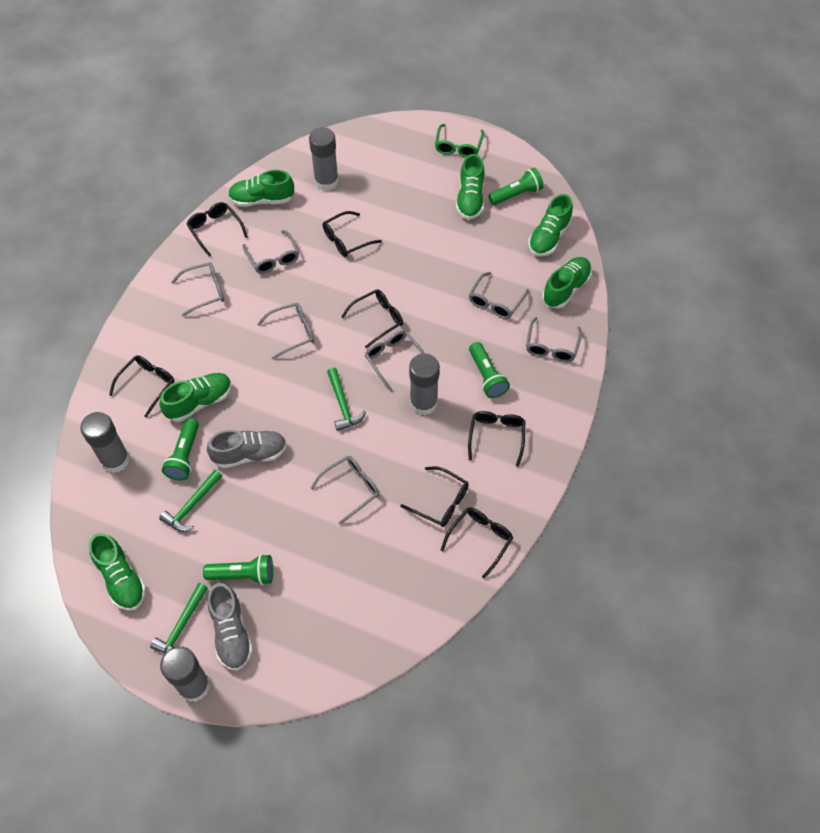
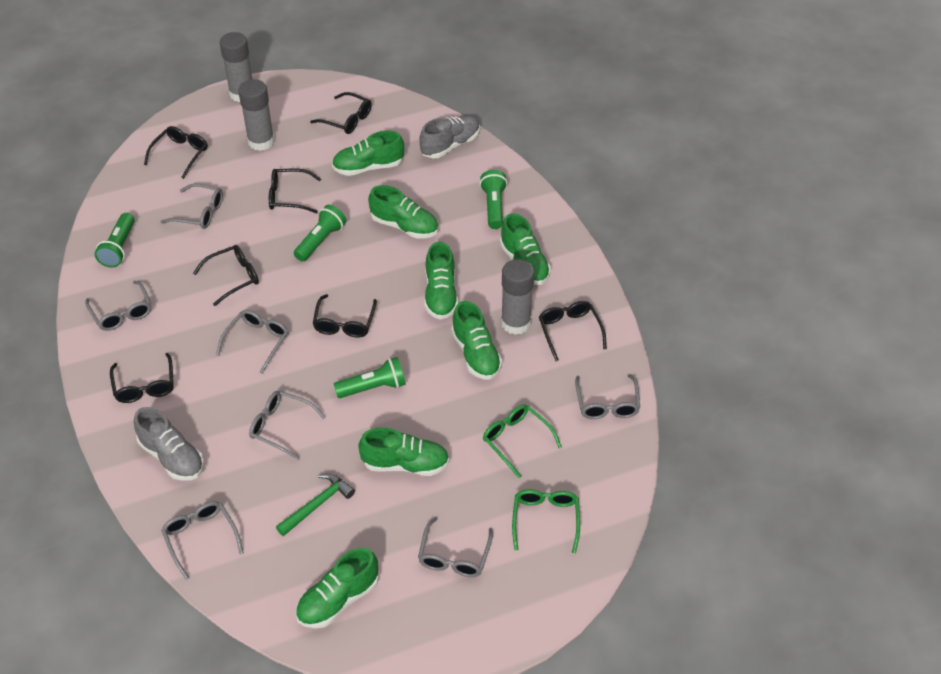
green glasses: 1 -> 2
green hammer: 3 -> 1
green shoe: 6 -> 7
grey glue stick: 4 -> 3

